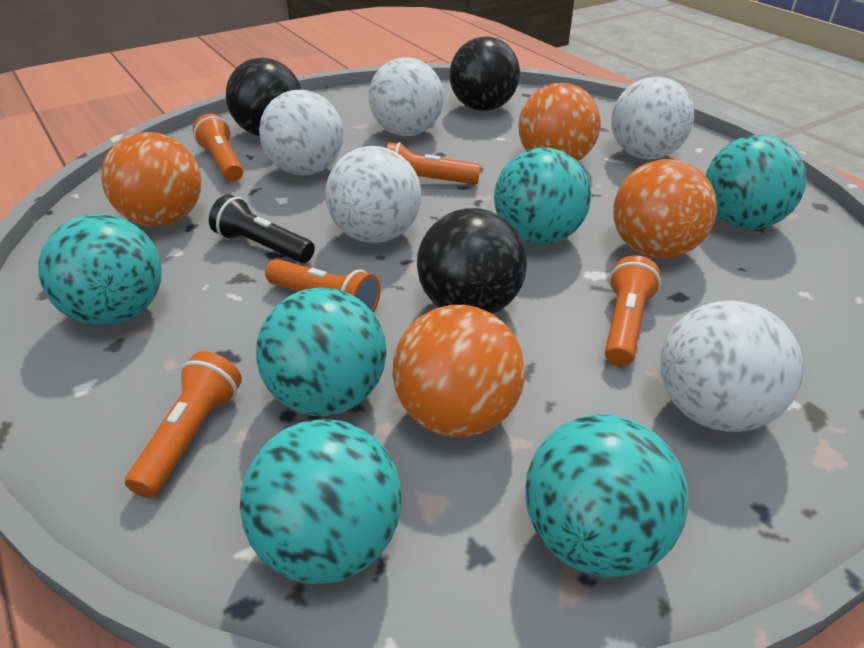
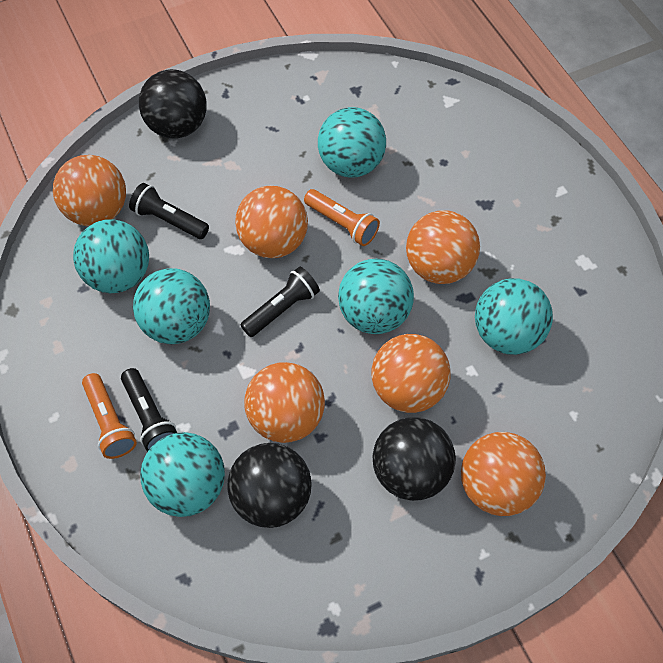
black flashlight: 1 -> 3
orange ball: 4 -> 6
orange flashlight: 5 -> 2
white ball: 5 -> 0

